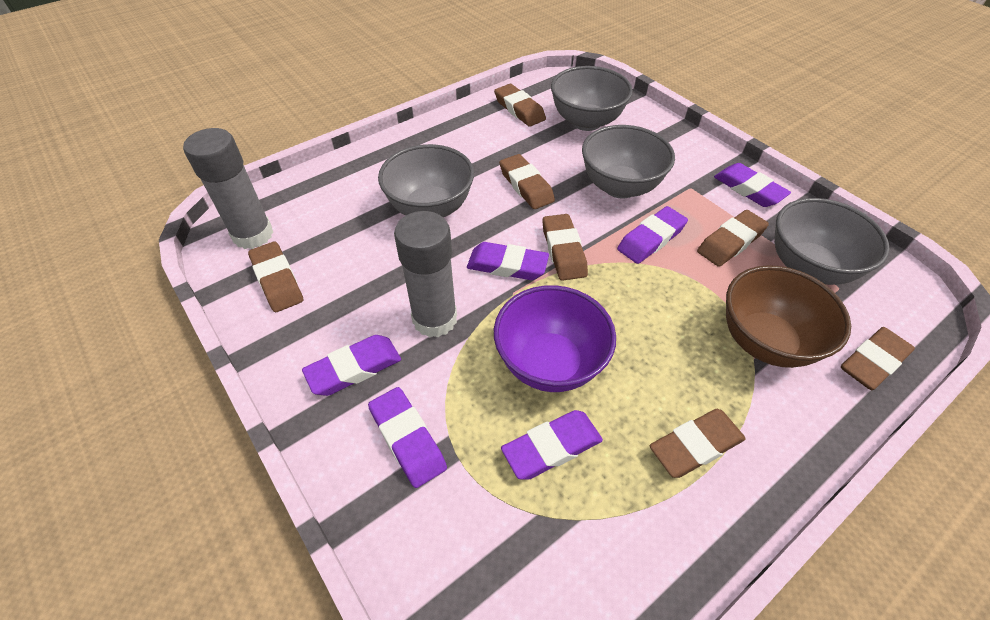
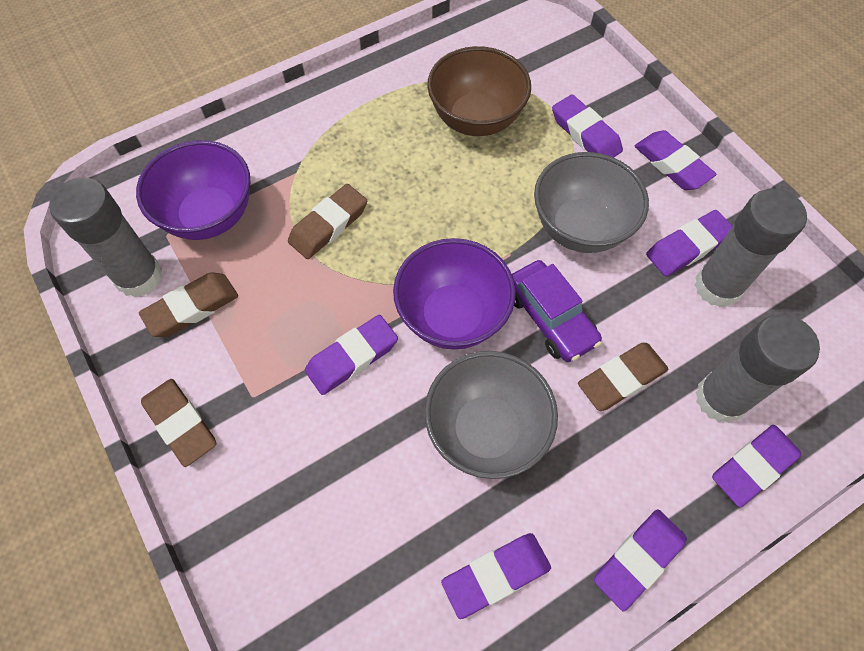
brown eraser: 7 -> 4
grey bowl: 4 -> 2
grey glue stick: 2 -> 3
purple bowl: 1 -> 2
purple car: 0 -> 1
purple eraser: 6 -> 7

